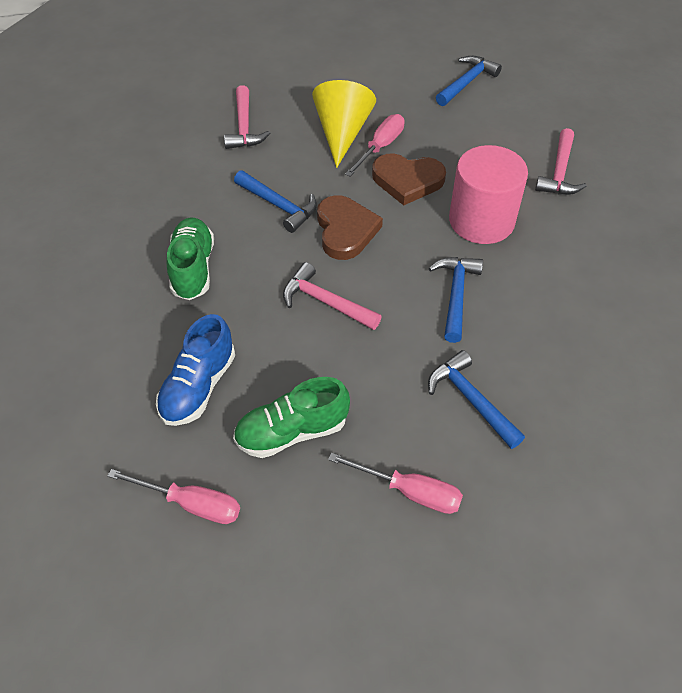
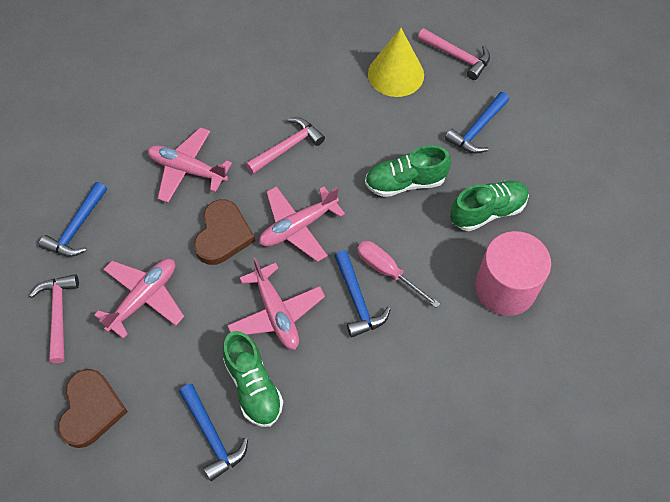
blue shoe: 1 -> 0
green shoe: 2 -> 3
pink plane: 0 -> 4
pink screwdriver: 3 -> 1

